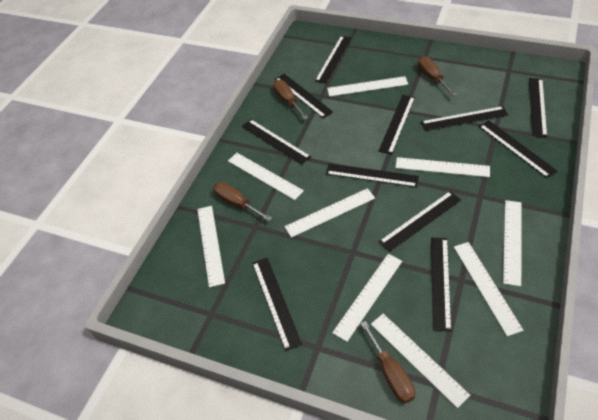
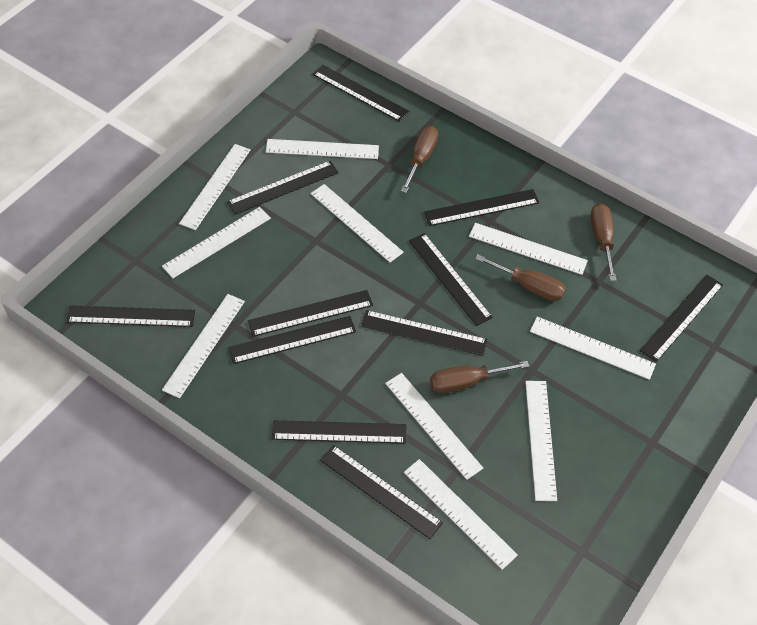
white ruler: 9 -> 10

